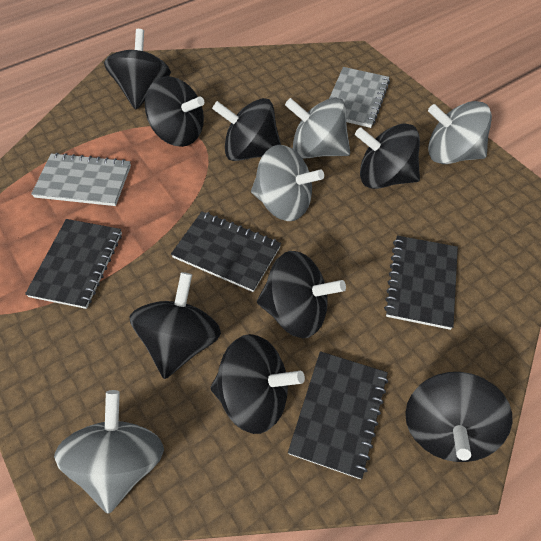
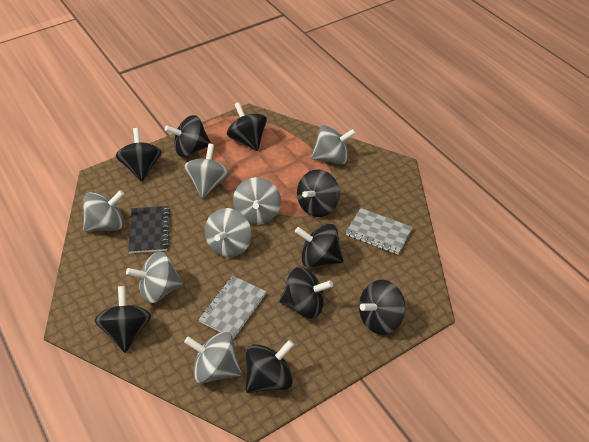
black notebook: 4 -> 1
black spinning top: 8 -> 9
grey spinning top: 4 -> 7

